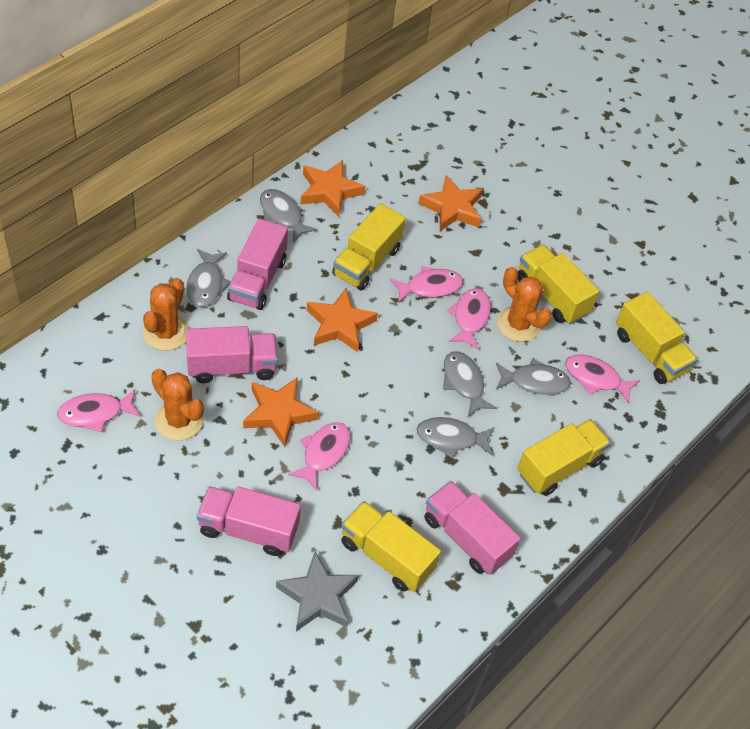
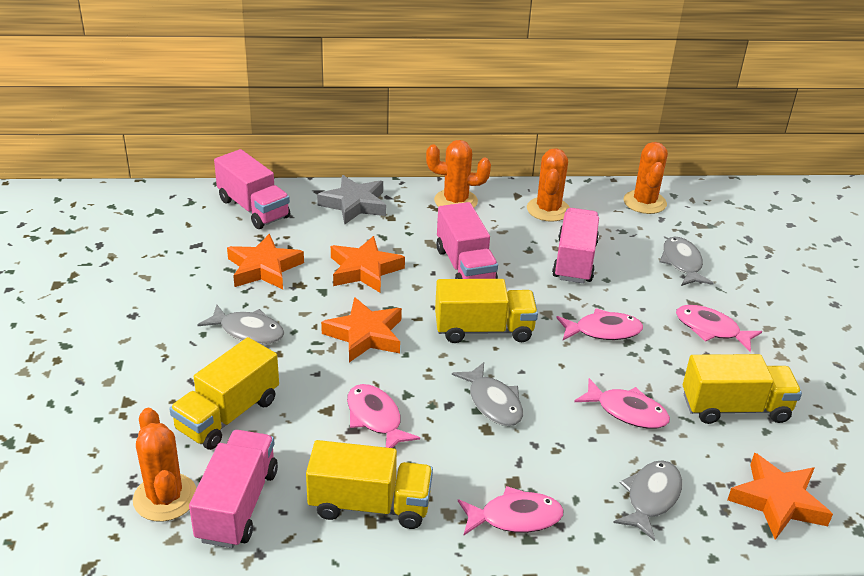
grey fish: 5 -> 4
orange cactus: 3 -> 4
yellow truck: 5 -> 4

